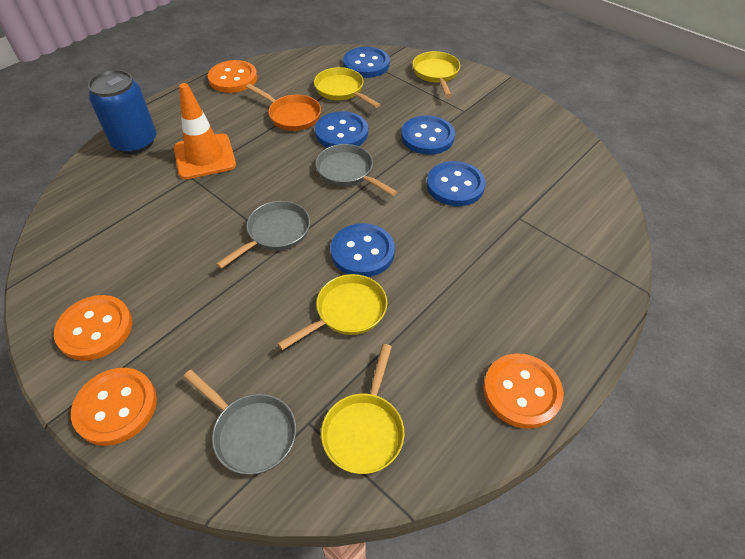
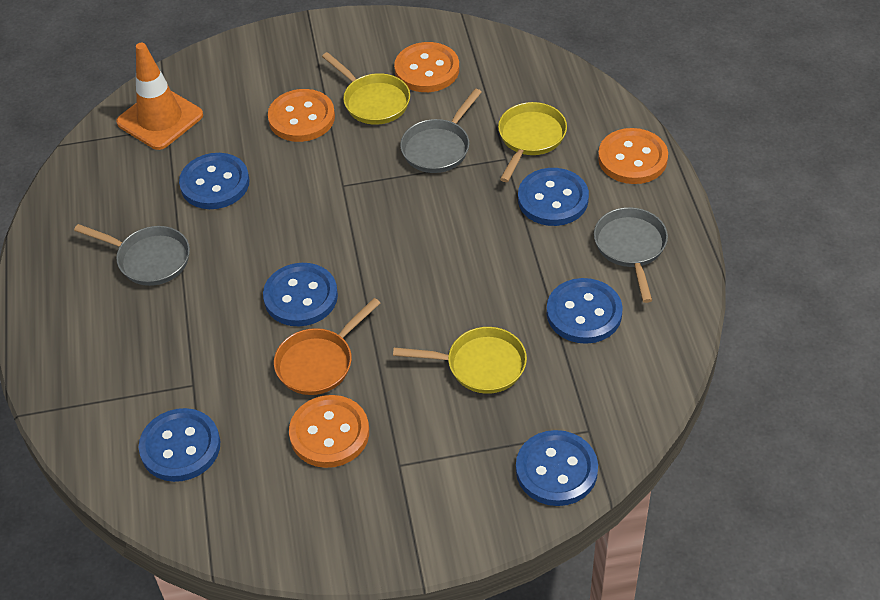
blue button: 5 -> 6
blue can: 1 -> 0
yellow pan: 4 -> 3

